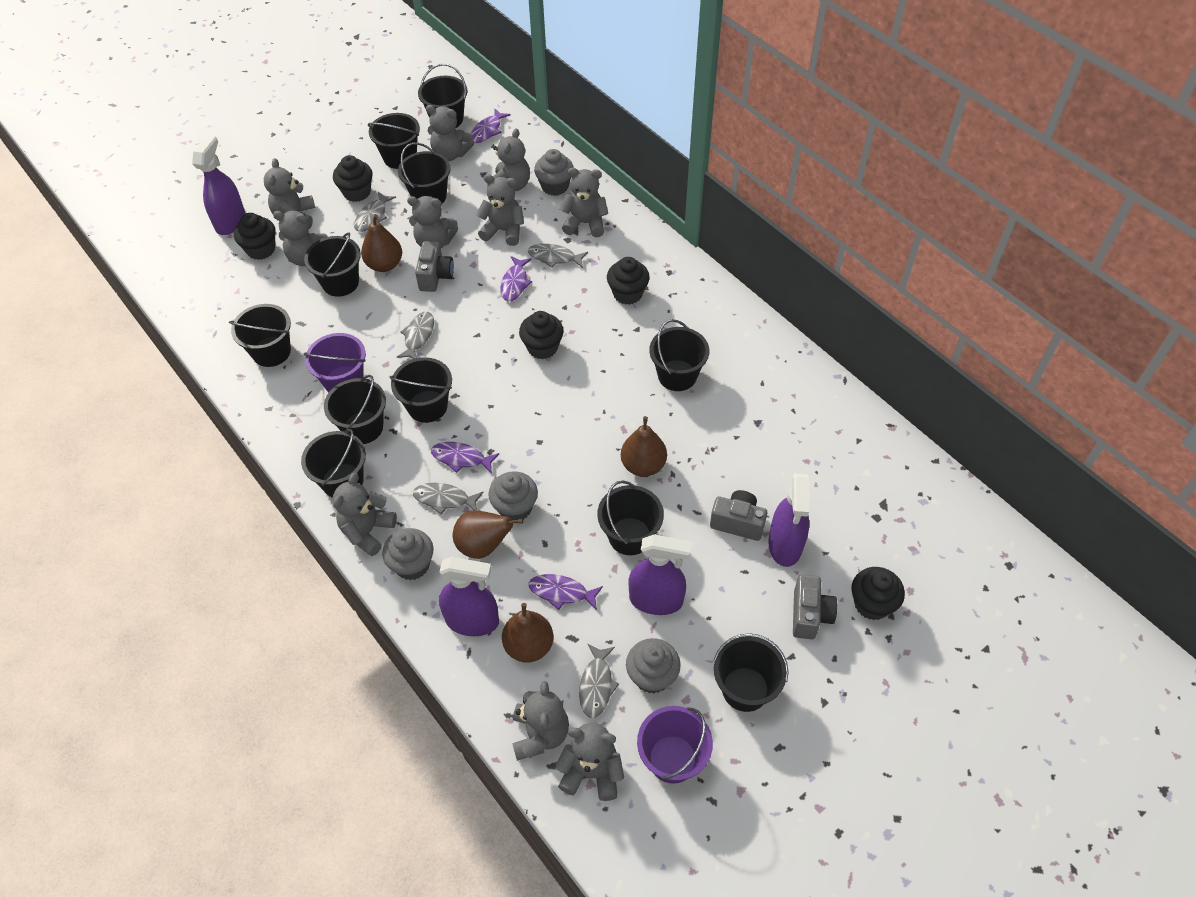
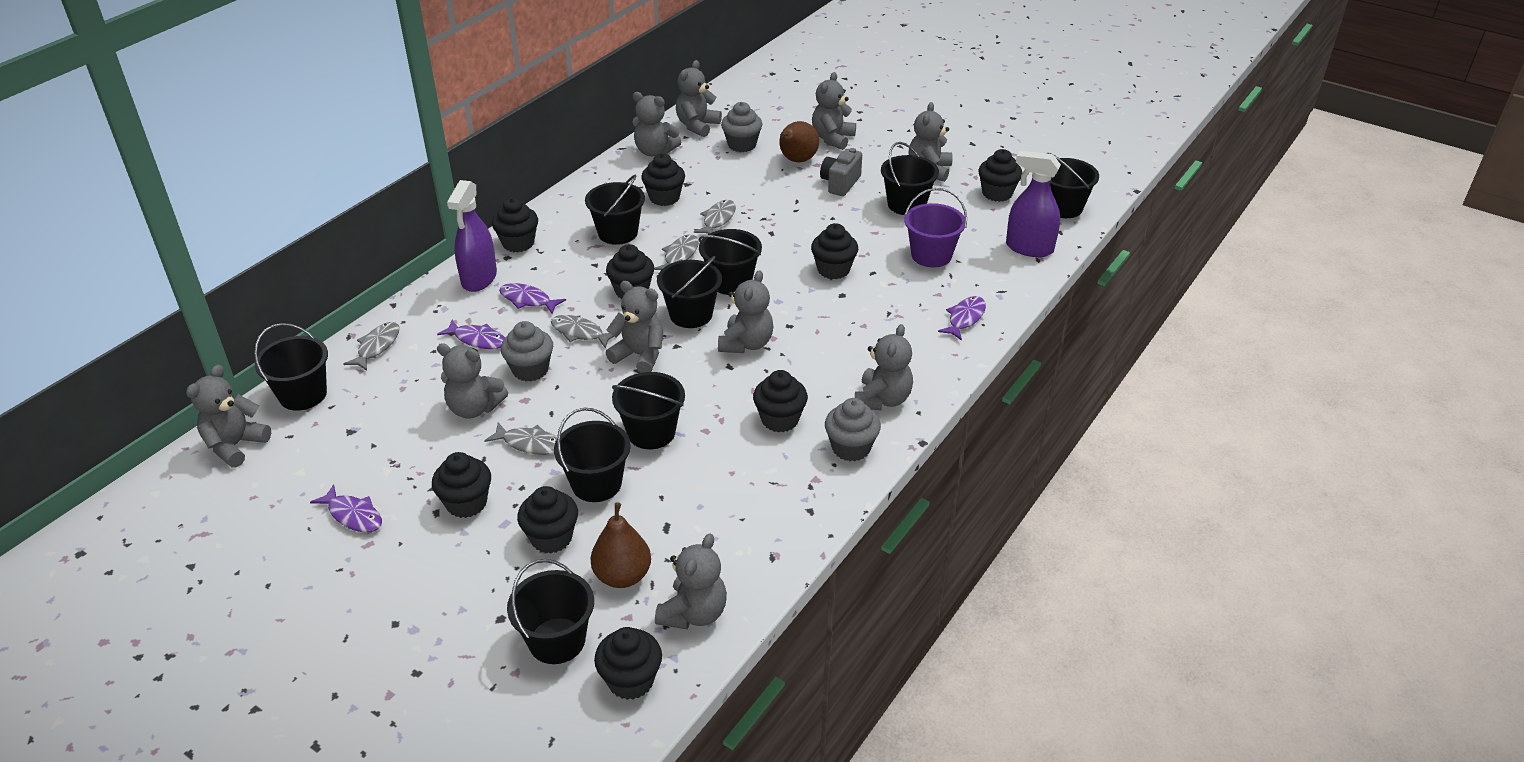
black bucket: 11 -> 9
black cupcake: 5 -> 9
brown pear: 4 -> 2
grey camera: 3 -> 1
grey cupcake: 4 -> 3
purple bucket: 2 -> 1
purple spray bottle: 4 -> 2

